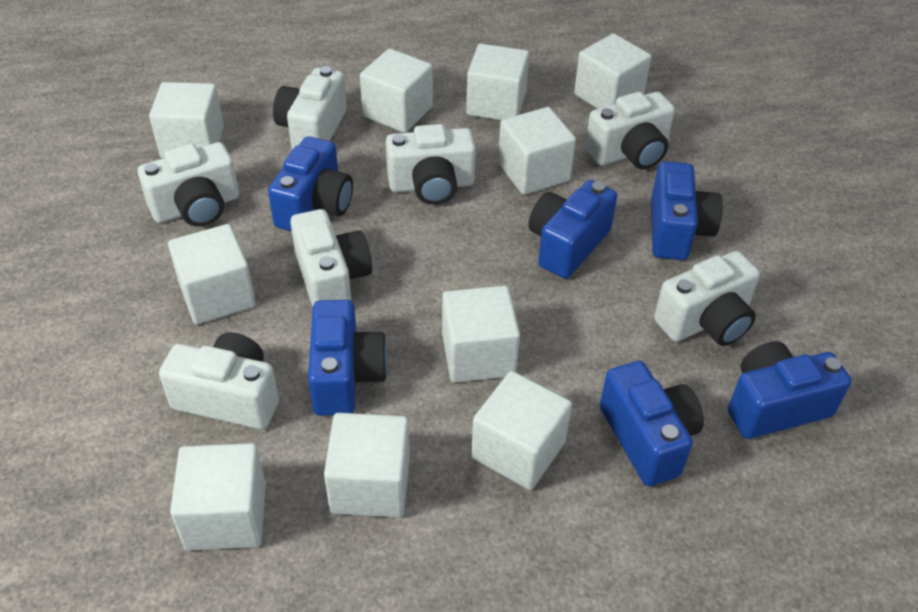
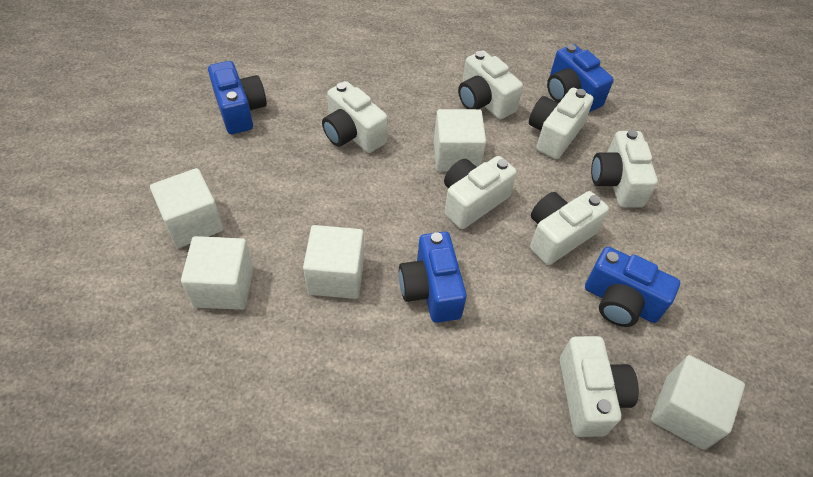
blue camera: 6 -> 4
white cube: 10 -> 5

